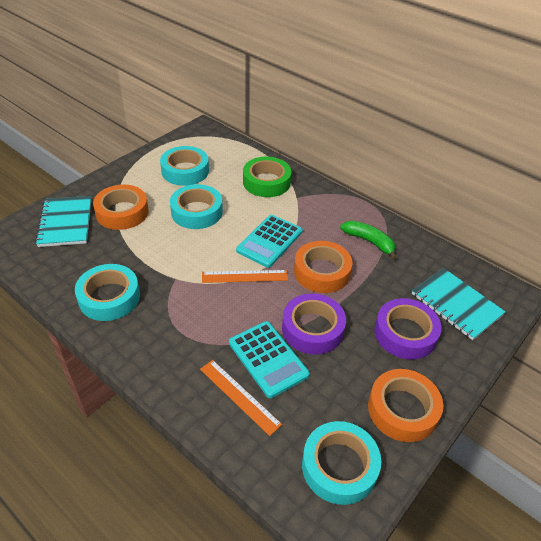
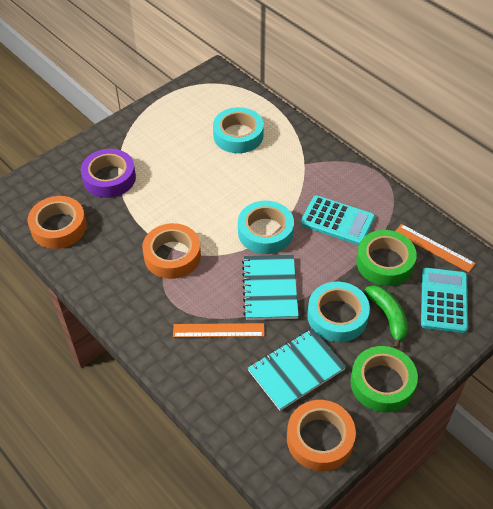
green tape: 1 -> 2
purple tape: 2 -> 1
turquoise tape: 4 -> 3

